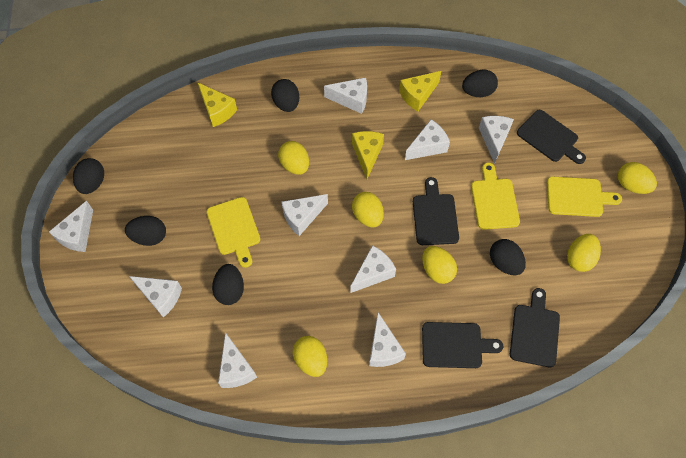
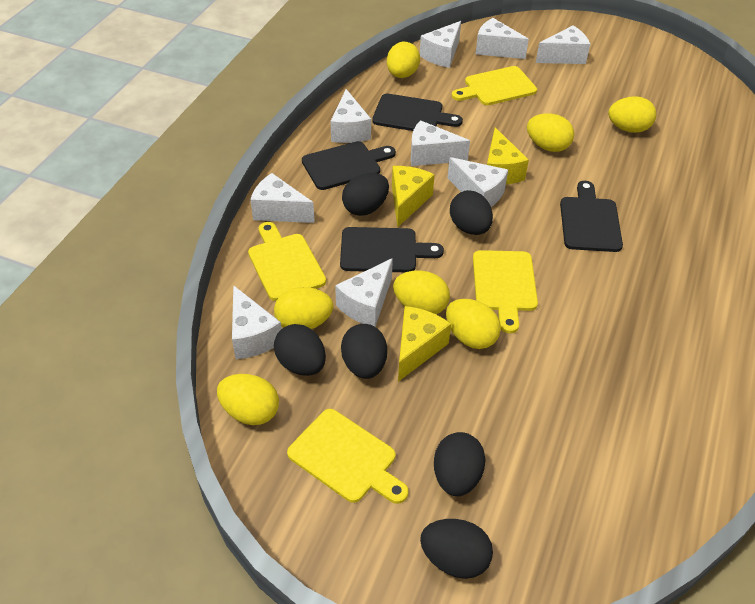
yellow cutting board: 3 -> 4
yellow egg: 6 -> 7

